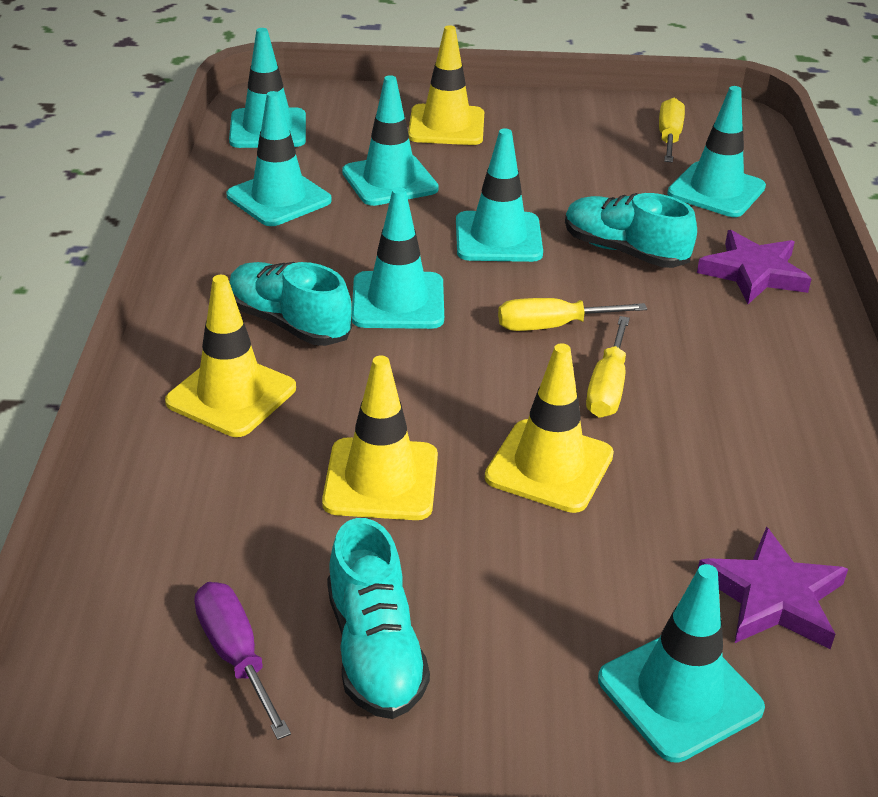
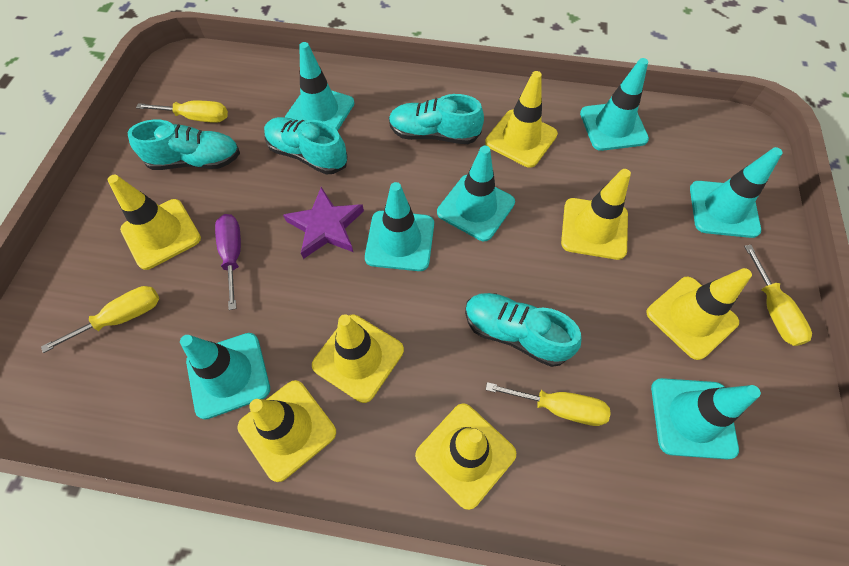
purple star: 2 -> 1
turquoise shoe: 3 -> 4
yellow screwdriver: 3 -> 4
yellow traffic cone: 4 -> 7

